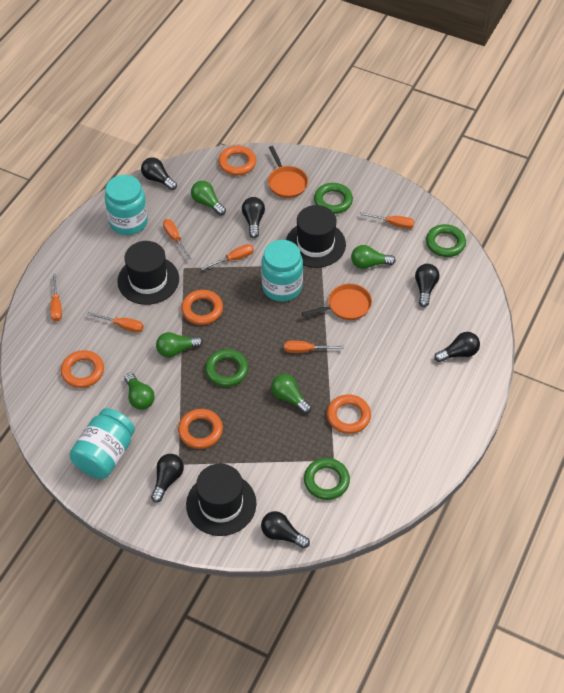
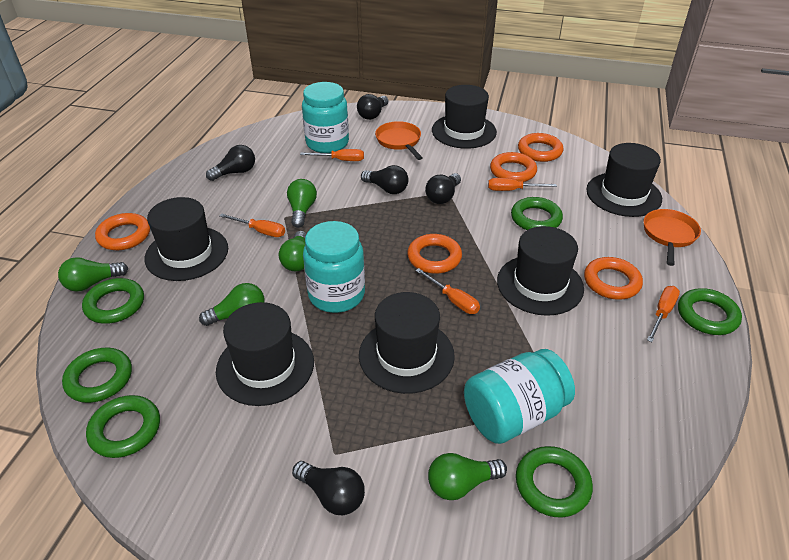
black hat: 3 -> 6
black light bulb: 6 -> 5
green ring: 4 -> 6
orange screwdriver: 6 -> 5

